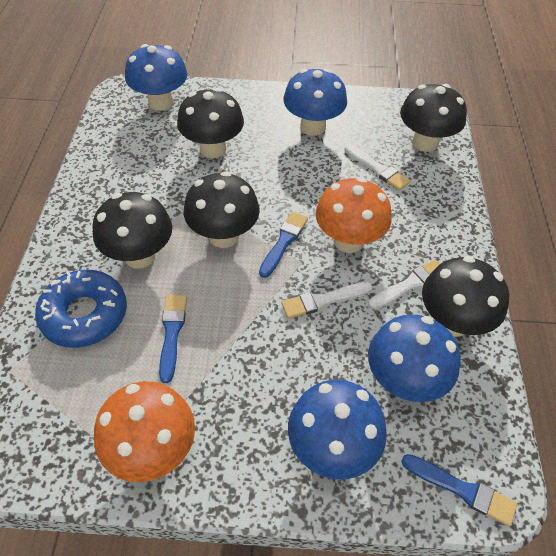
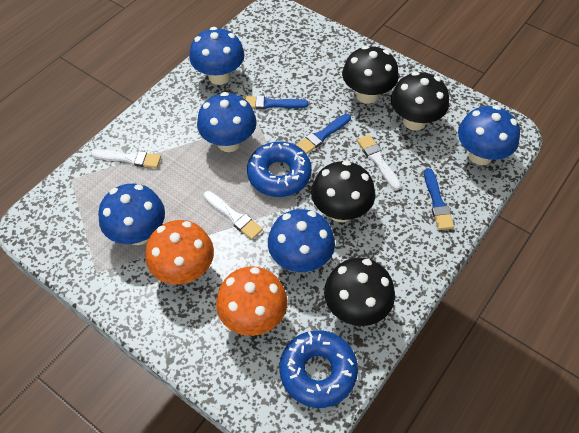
black mushroom: 5 -> 4
blue donut: 1 -> 2
blue mushroom: 4 -> 5

